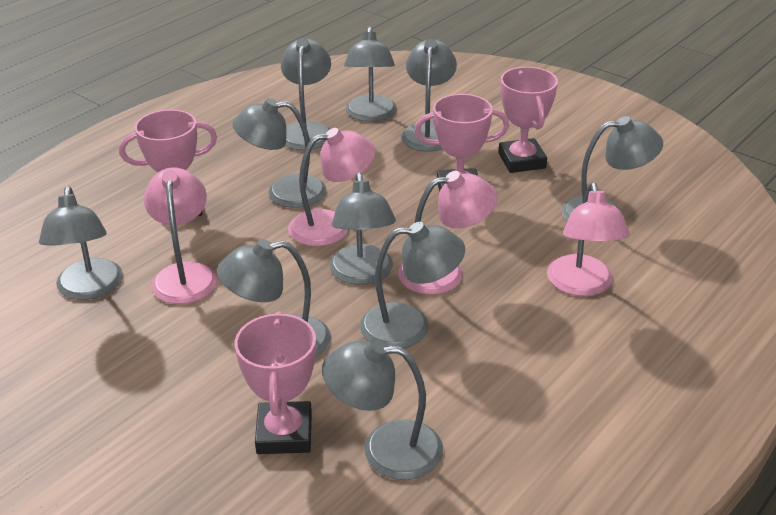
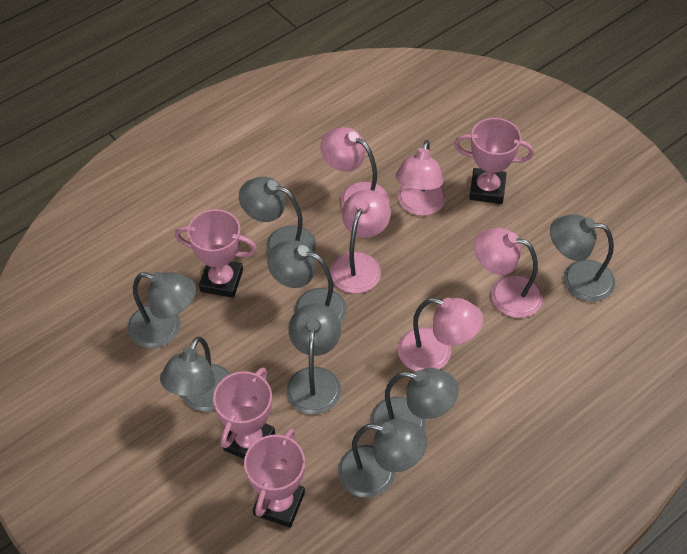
grey lamp: 10 -> 8
pink lamp: 4 -> 5

